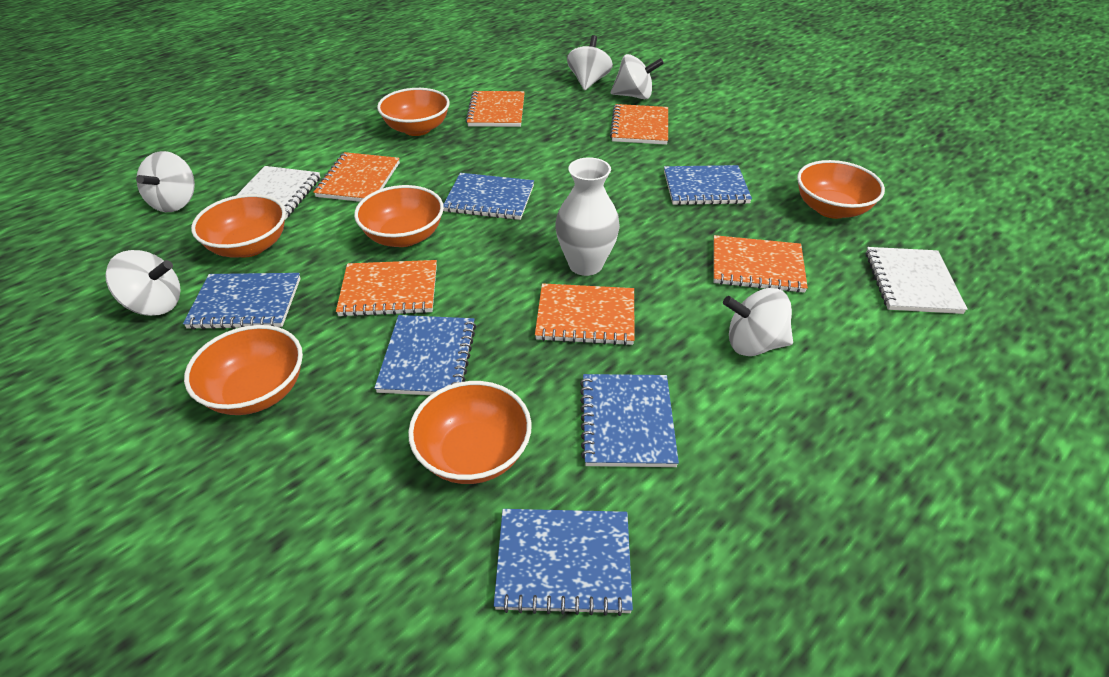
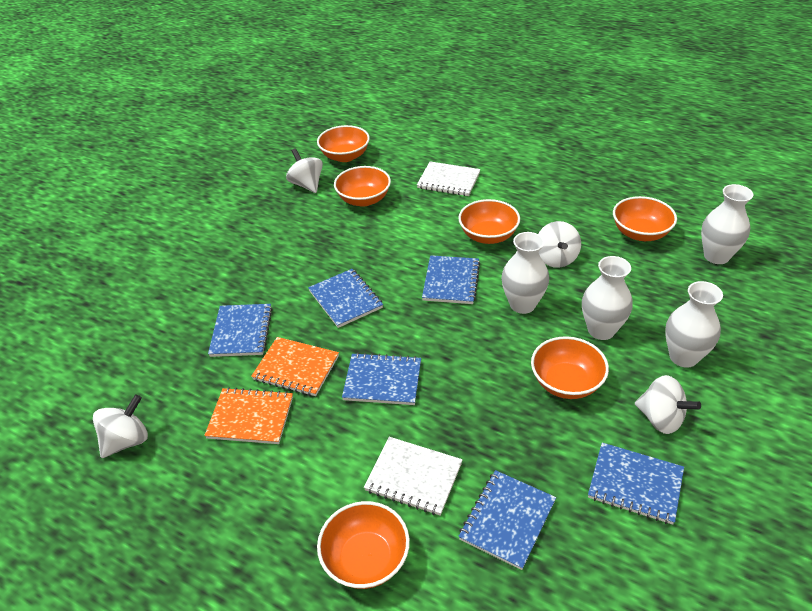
orange notebook: 6 -> 2
white spinning top: 5 -> 4
white vase: 1 -> 4

